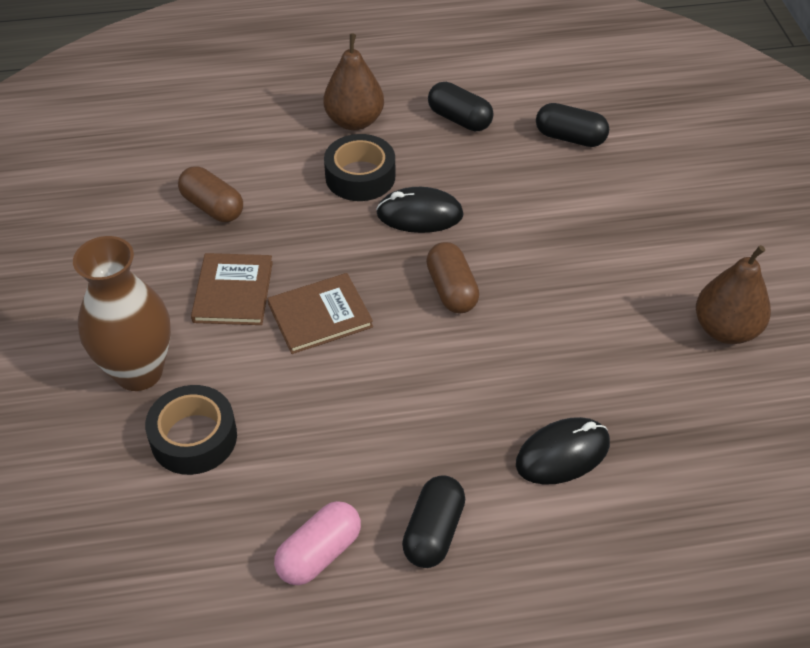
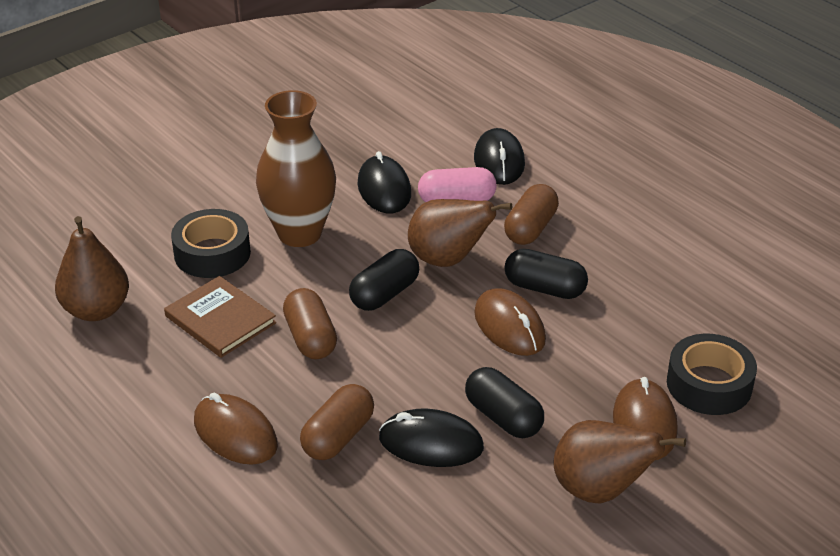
black mouse: 2 -> 3
brown book: 2 -> 1
brown capsule: 2 -> 3
brown mouse: 0 -> 3
brown pear: 2 -> 3

